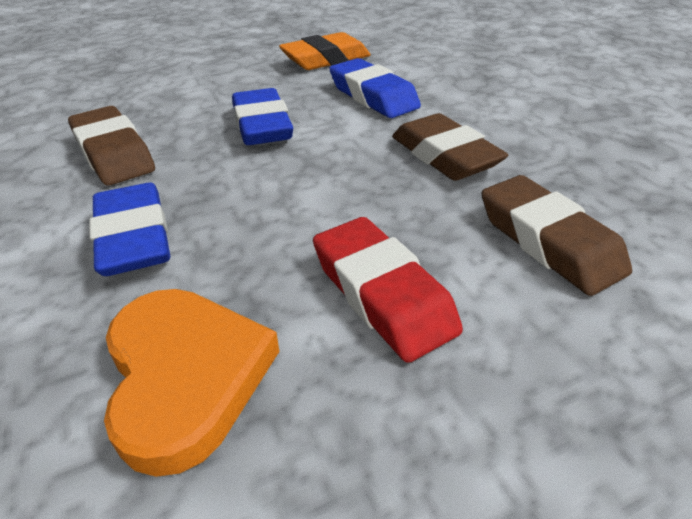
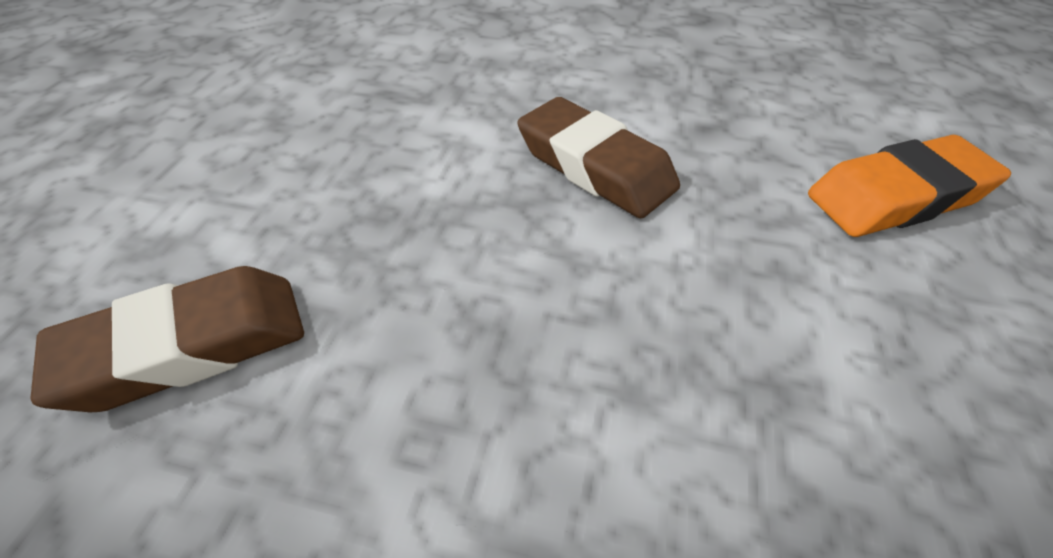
blue eraser: 3 -> 0
brown eraser: 3 -> 2
orange heart: 1 -> 0
red eraser: 1 -> 0

